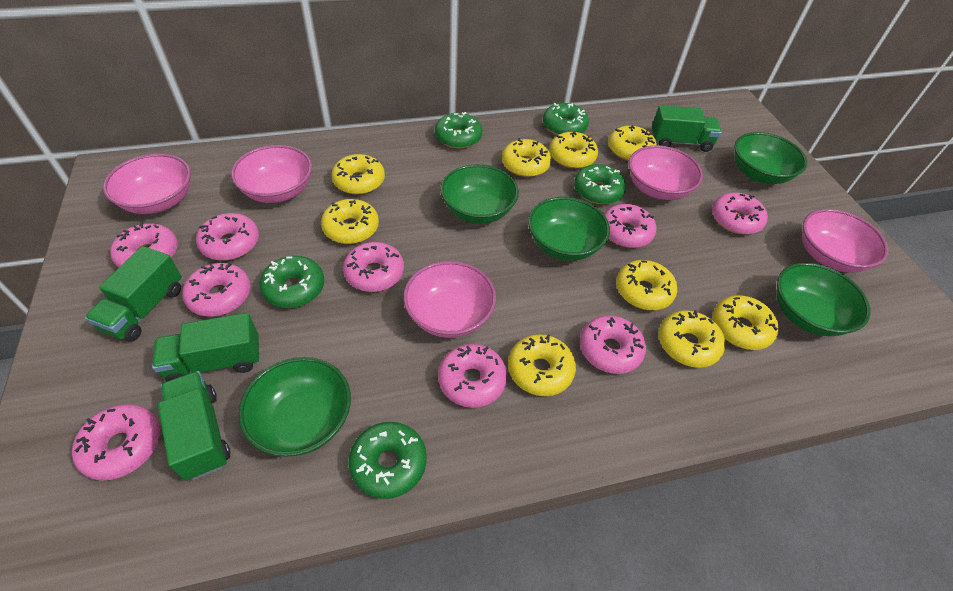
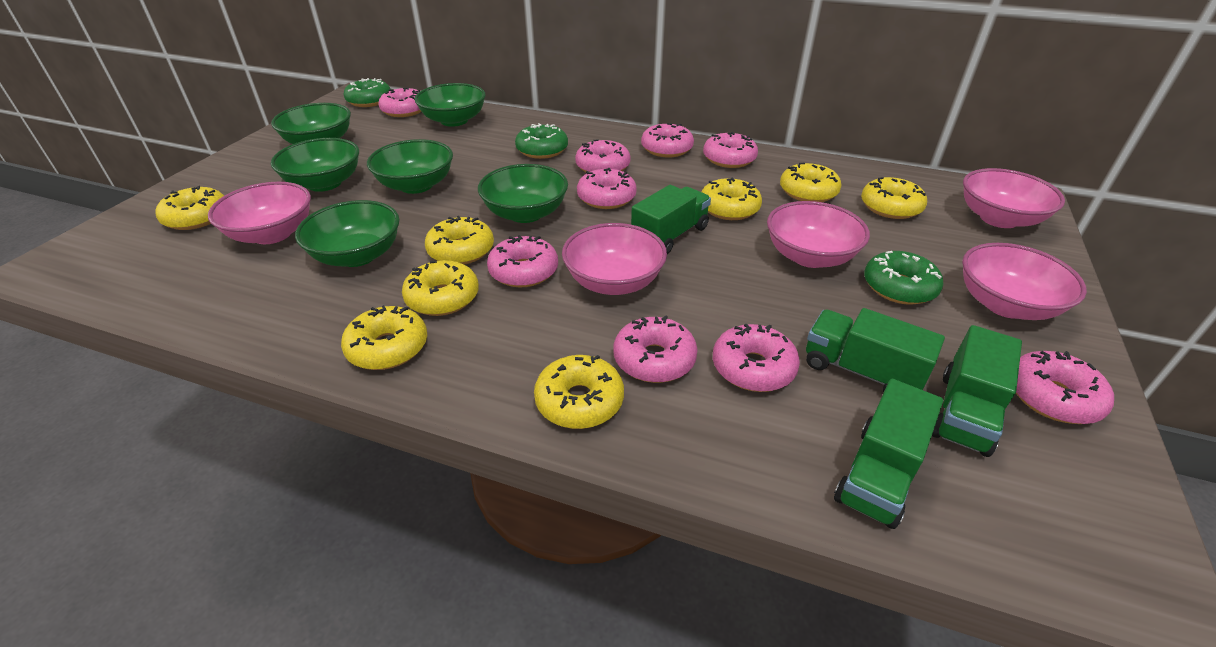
green bowl: 5 -> 6
green donut: 5 -> 3
yellow donut: 9 -> 8

